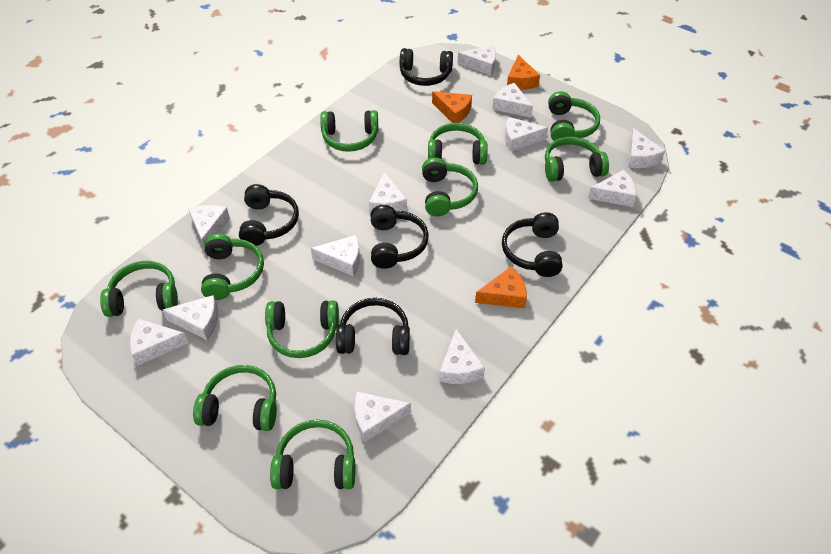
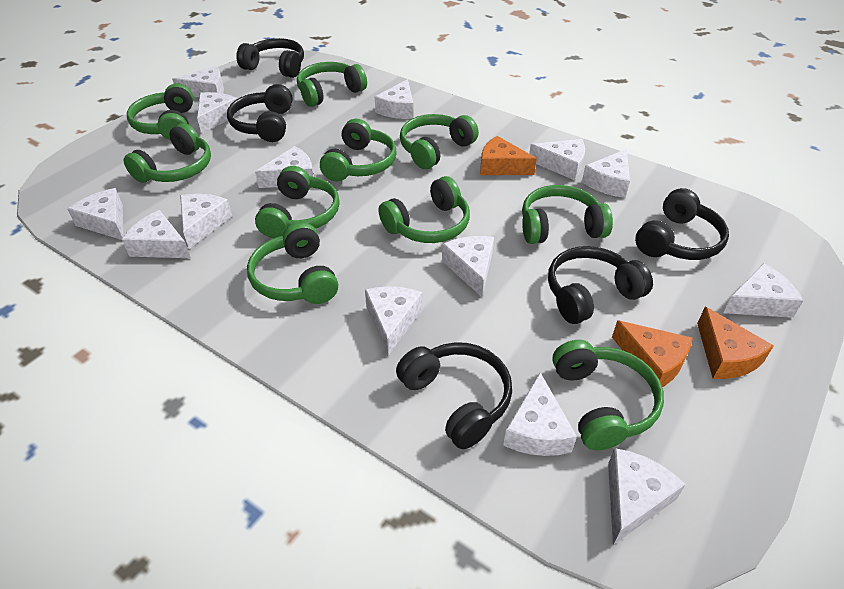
white cheese: 12 -> 14

